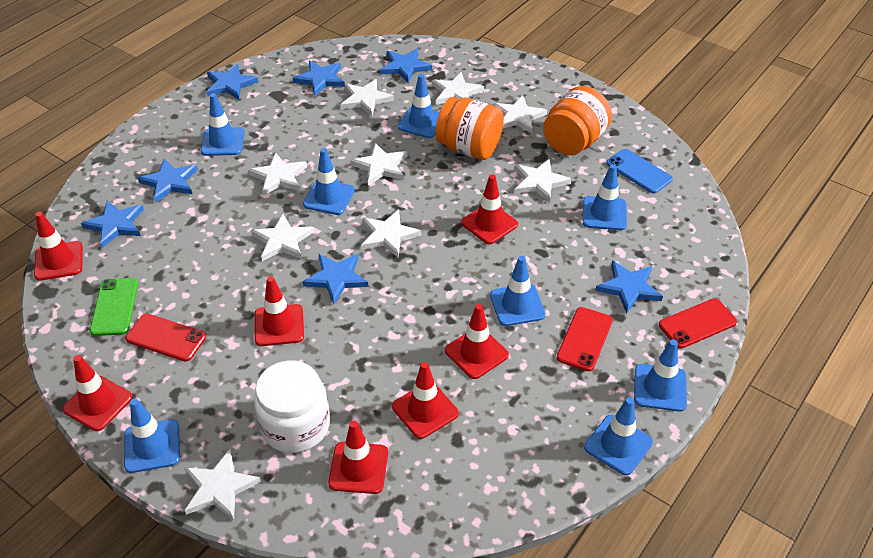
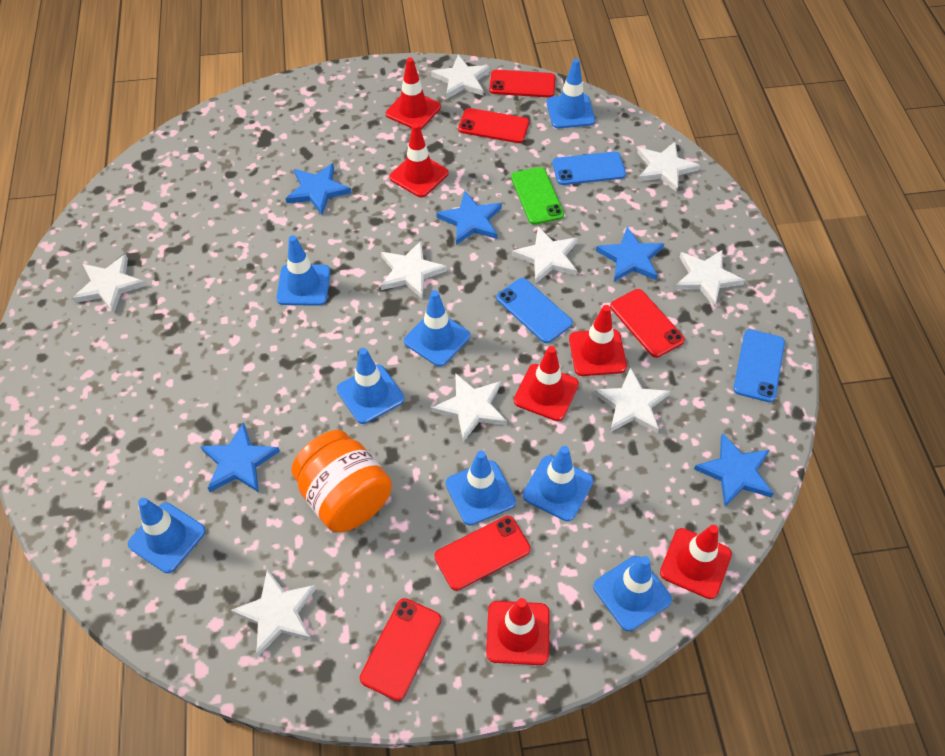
blue phone: 1 -> 3
blue star: 7 -> 5
orange jar: 2 -> 1
red phone: 3 -> 5
red traffic cone: 7 -> 6
white jar: 1 -> 0

